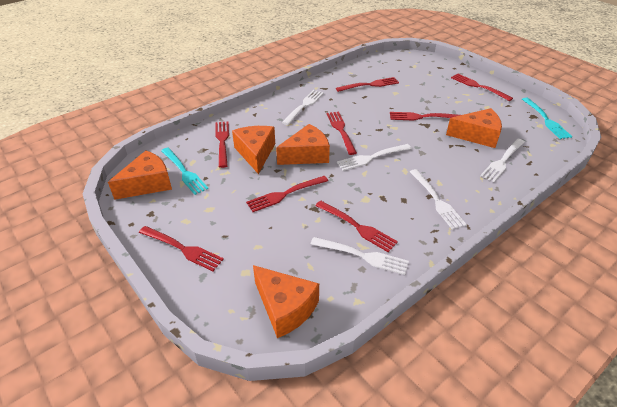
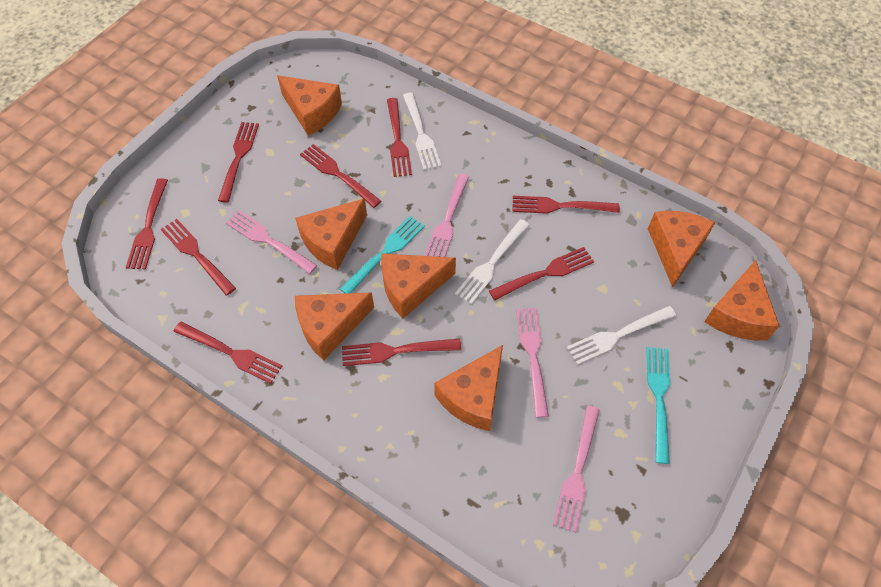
orange cheese: 5 -> 7
pink fork: 0 -> 4
red fork: 8 -> 9
white fork: 5 -> 3

